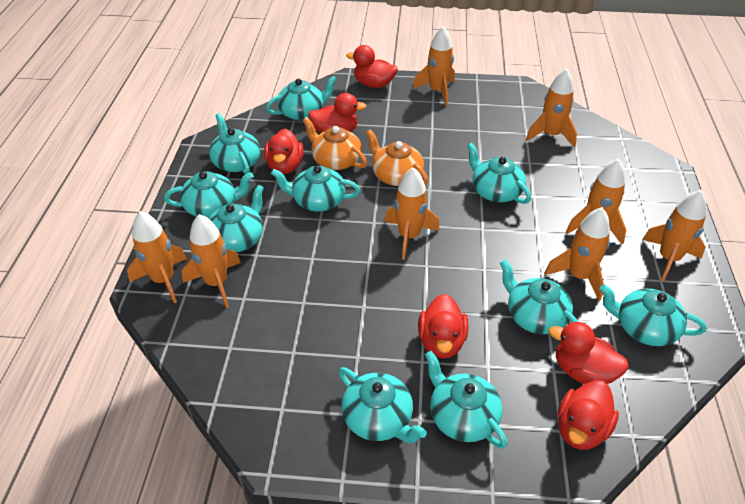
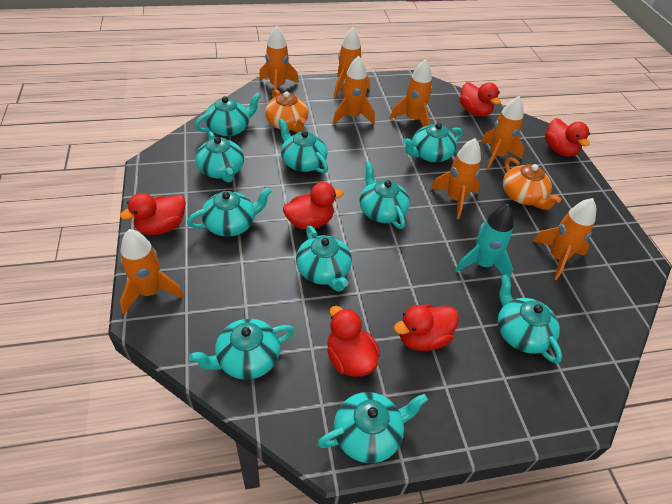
turquoise rocket: 0 -> 1

